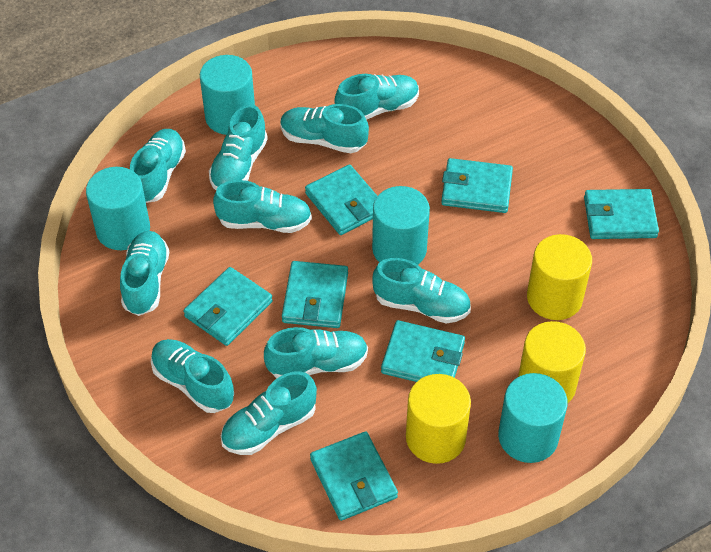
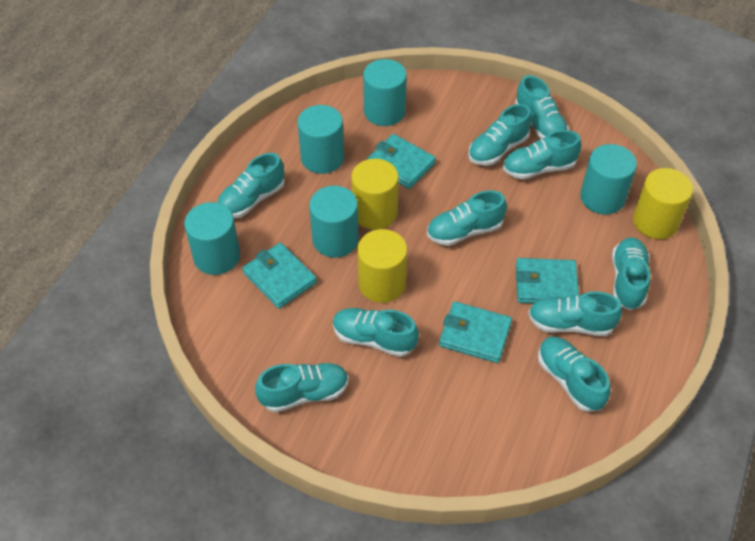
turquoise cylinder: 4 -> 5
turquoise wallet: 7 -> 4

